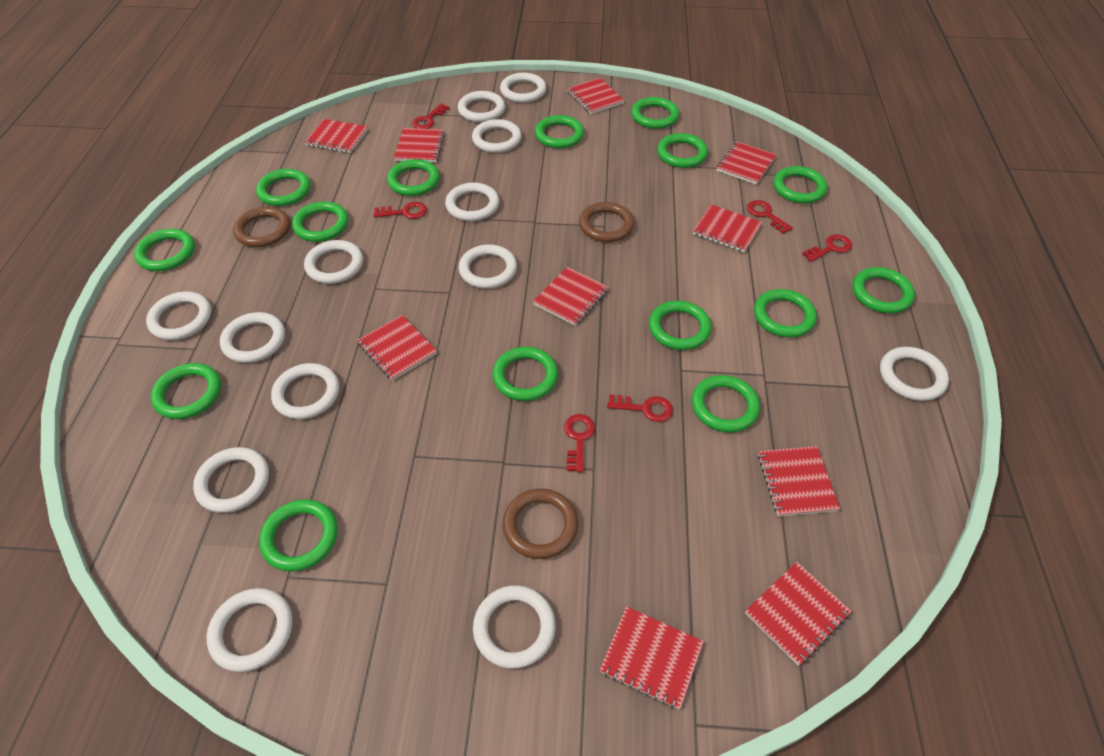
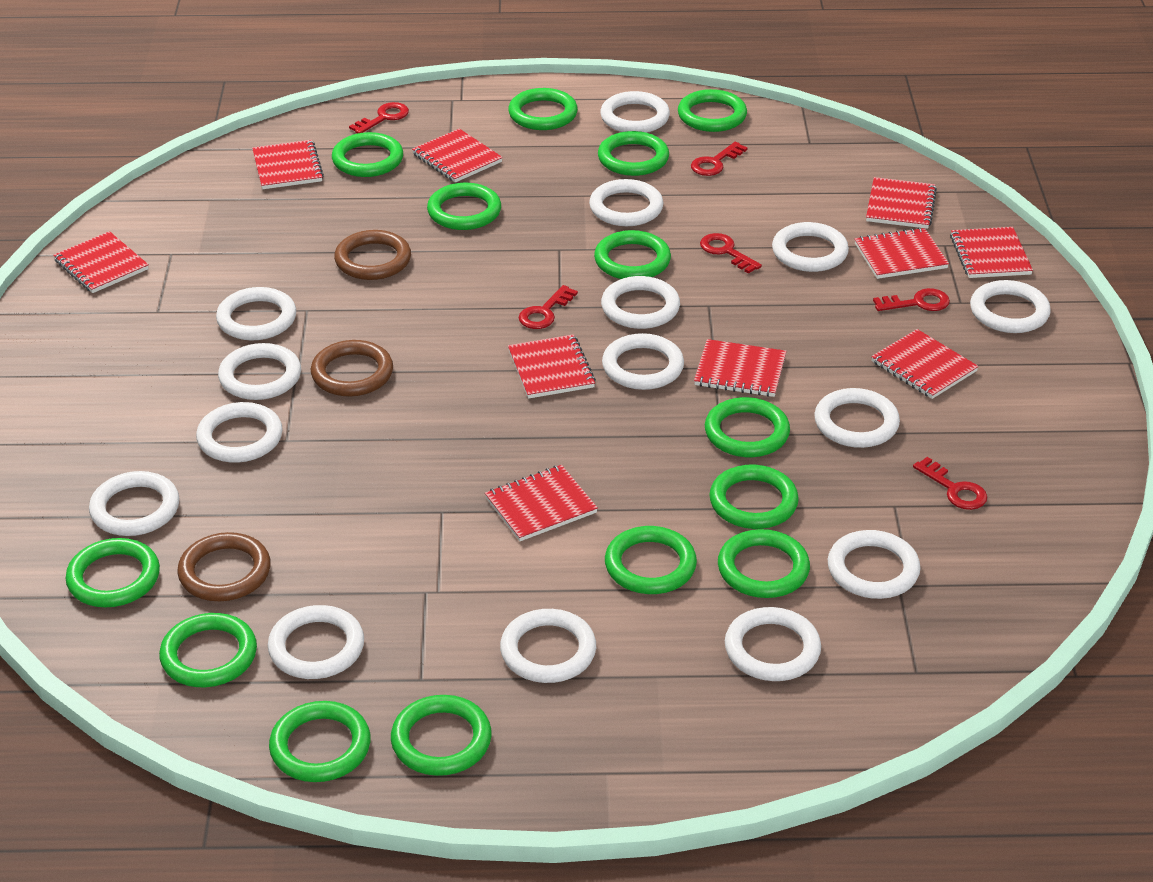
green ring: 15 -> 14
white ring: 13 -> 15

